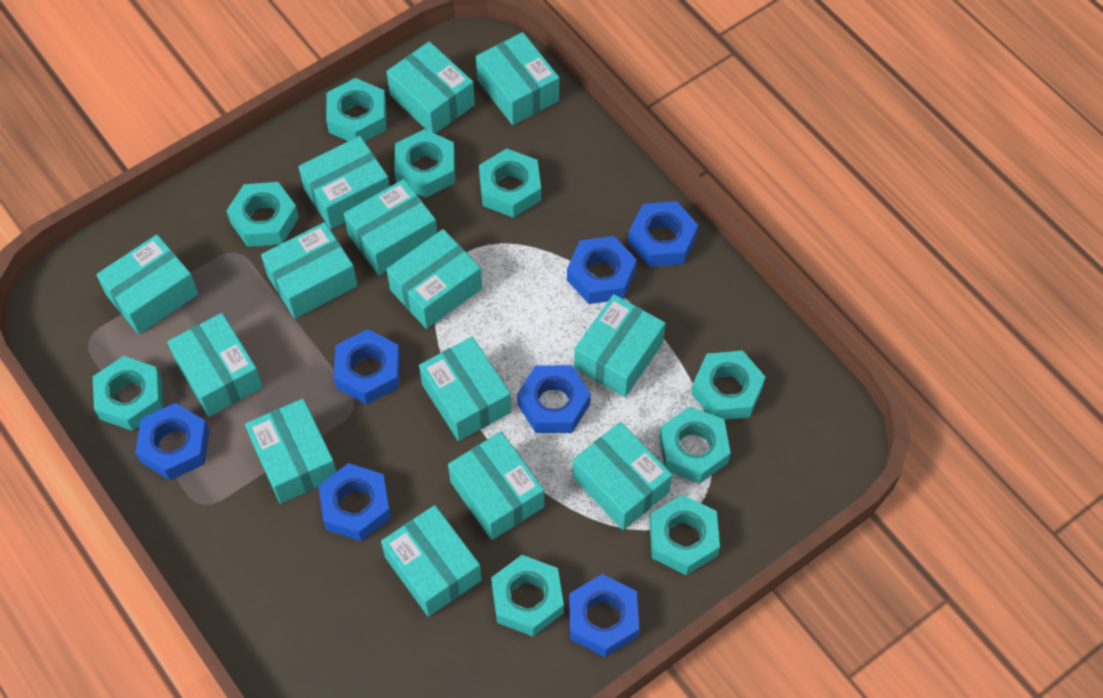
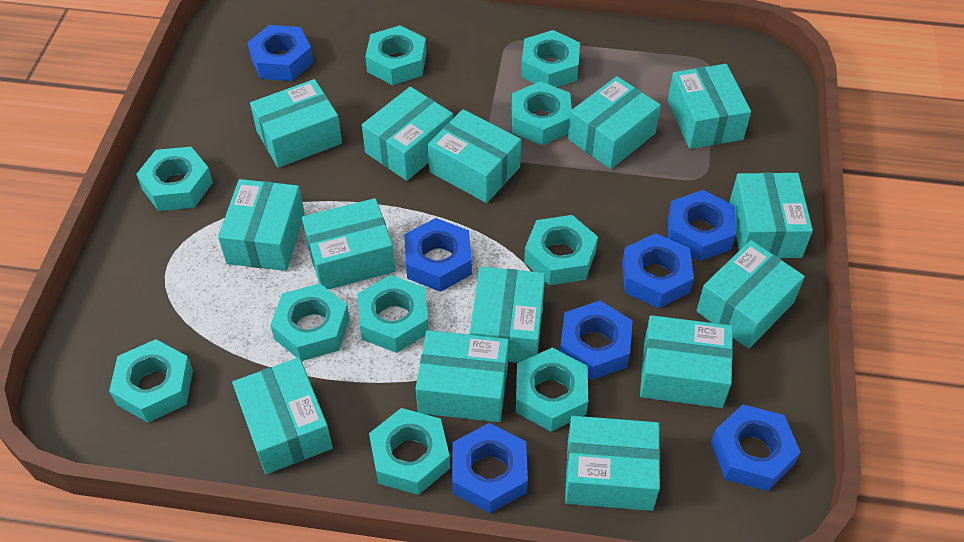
turquoise nut: 9 -> 10

